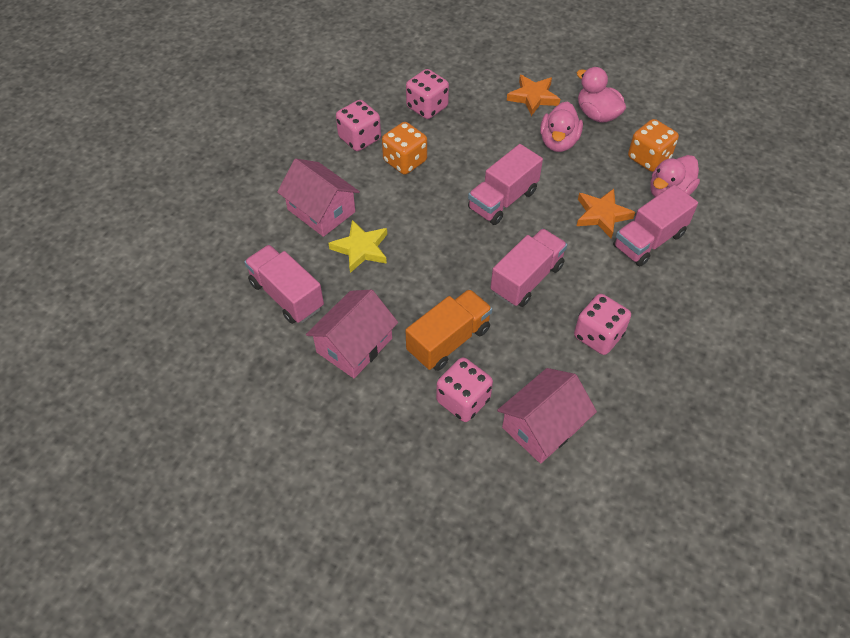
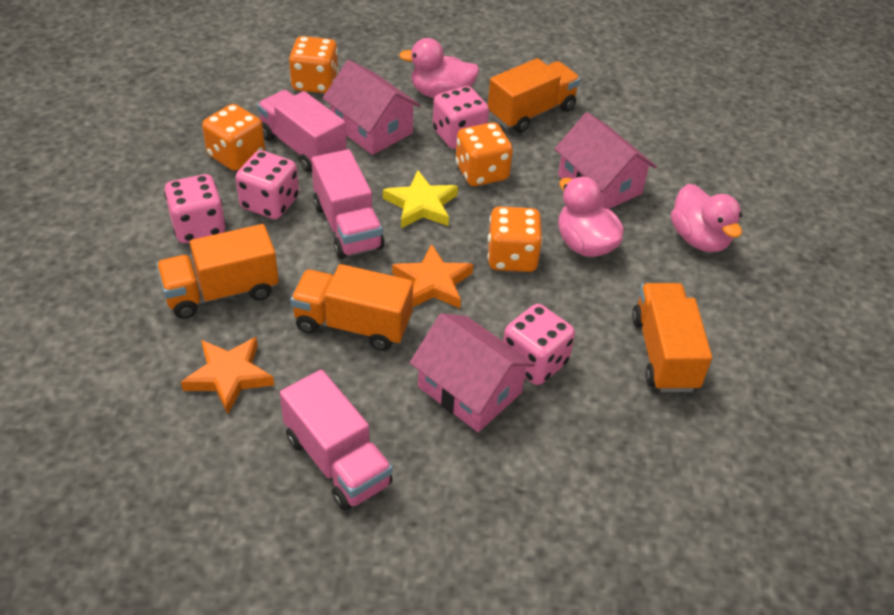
orange dice: 2 -> 4
orange truck: 1 -> 4
pink truck: 4 -> 3

